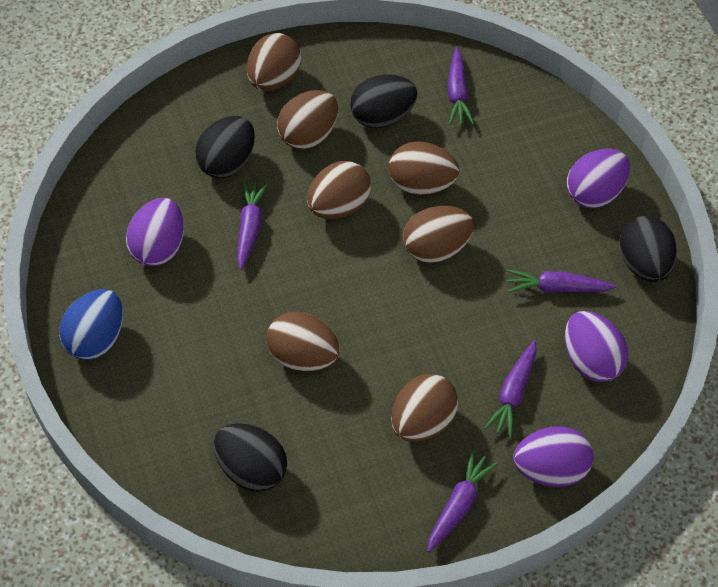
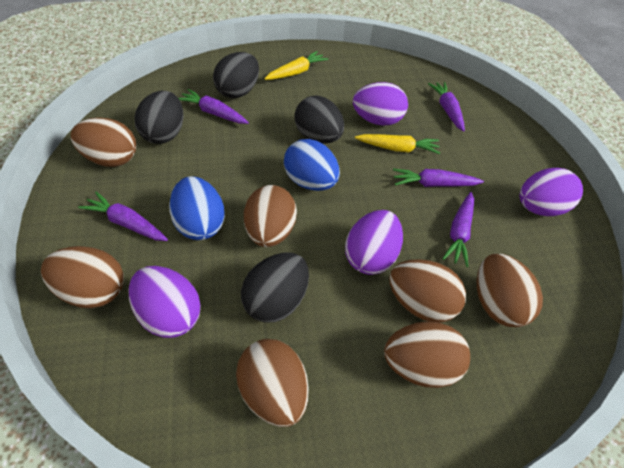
blue egg: 1 -> 2
yellow carrot: 0 -> 2

